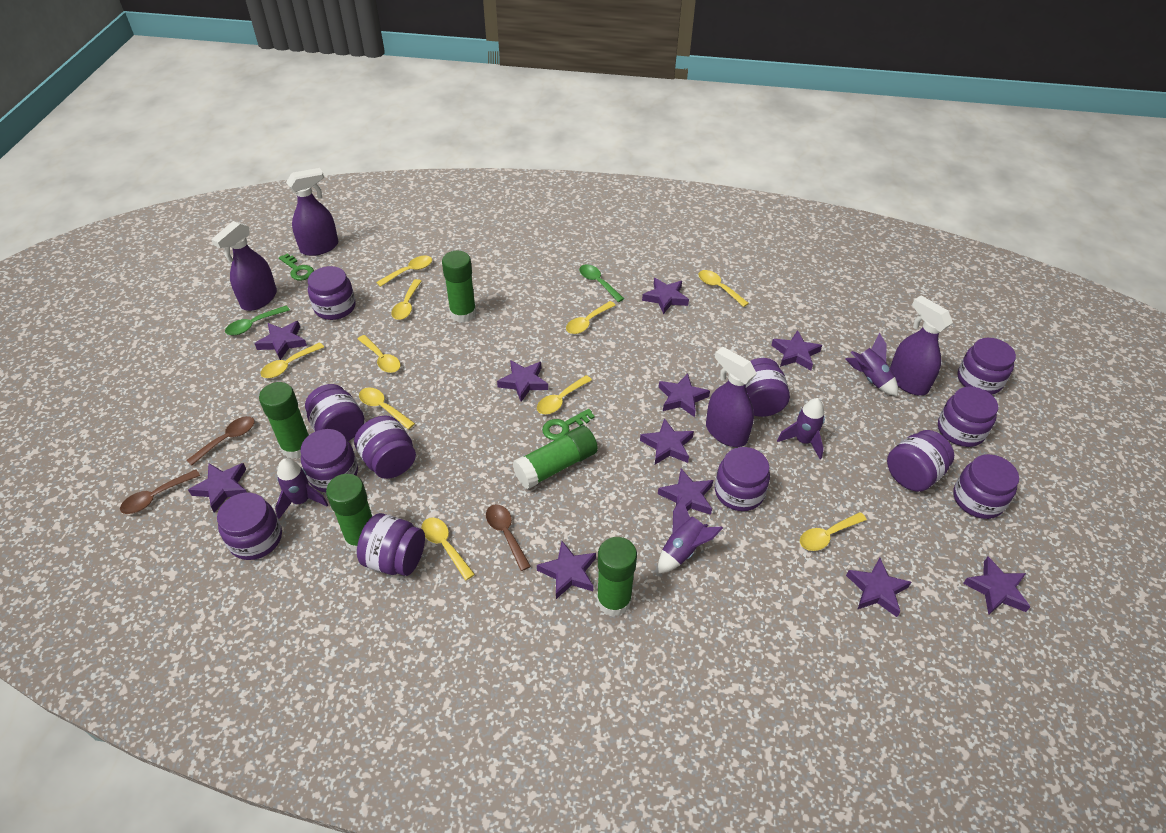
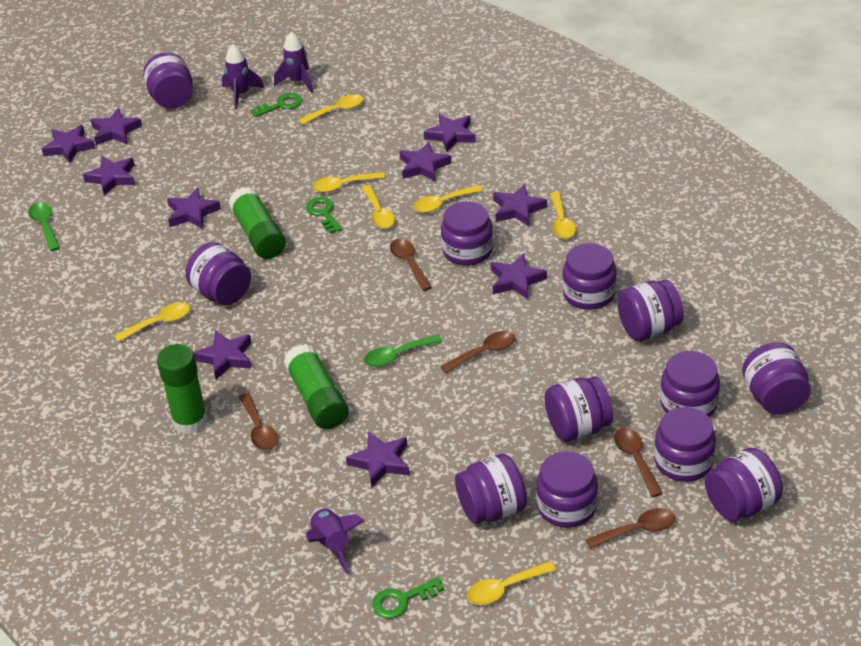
brown spoon: 3 -> 5
green glue stick: 5 -> 3
green key: 2 -> 3
purple rocket: 4 -> 3
purple spray bottle: 4 -> 0
purple star: 11 -> 10
yellow spoon: 10 -> 7

